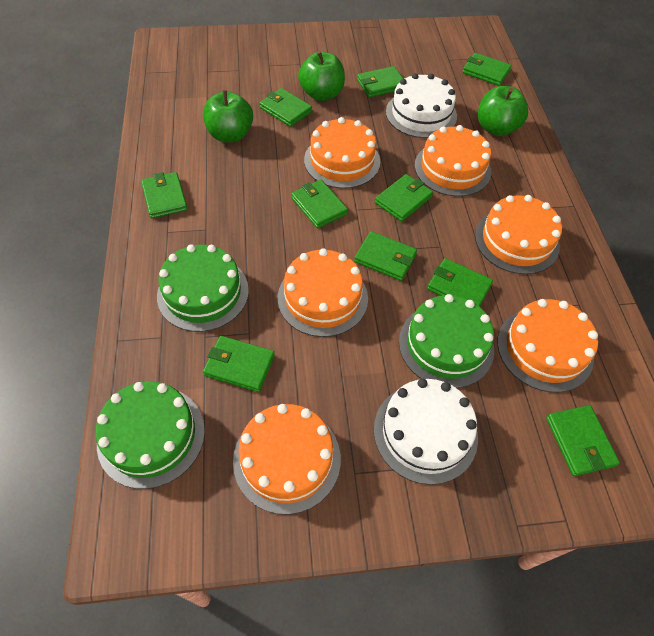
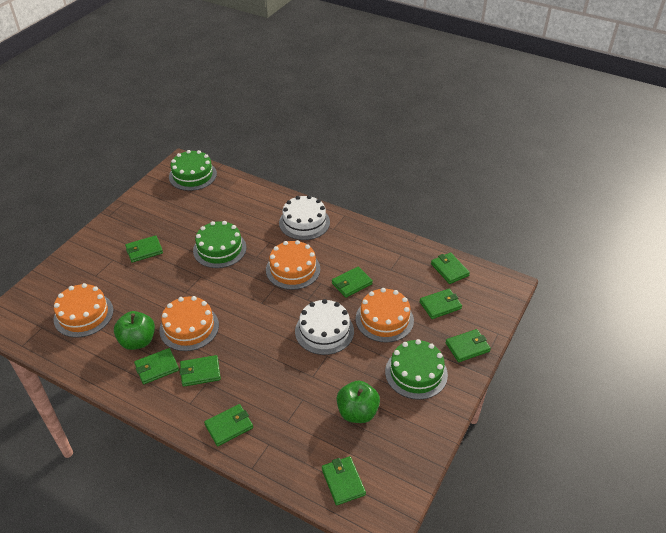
green apple: 3 -> 2
green wallet: 10 -> 9
orange cake: 6 -> 4

